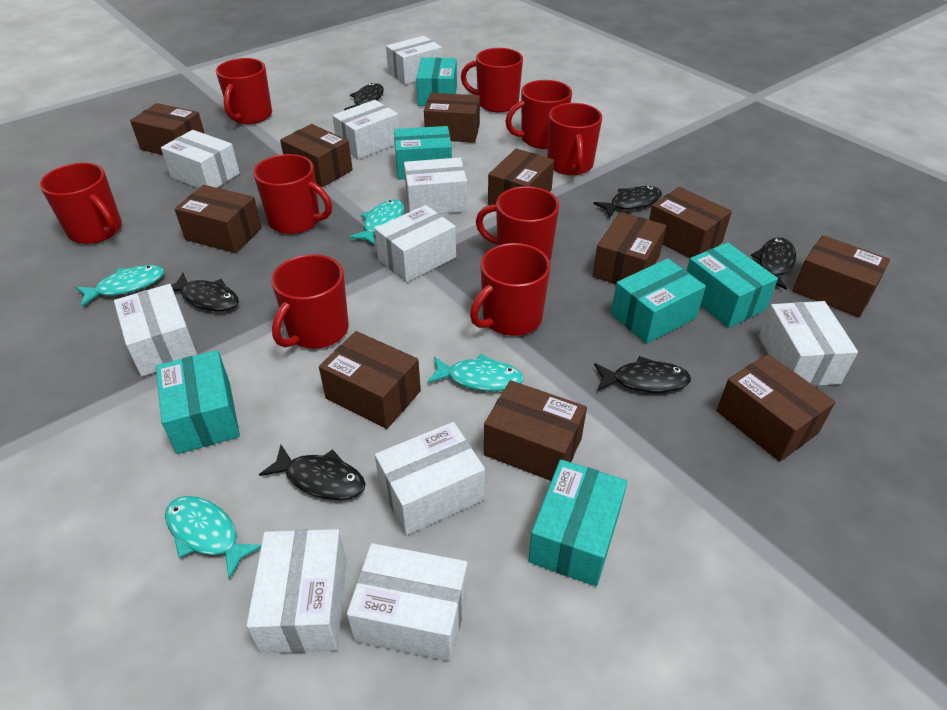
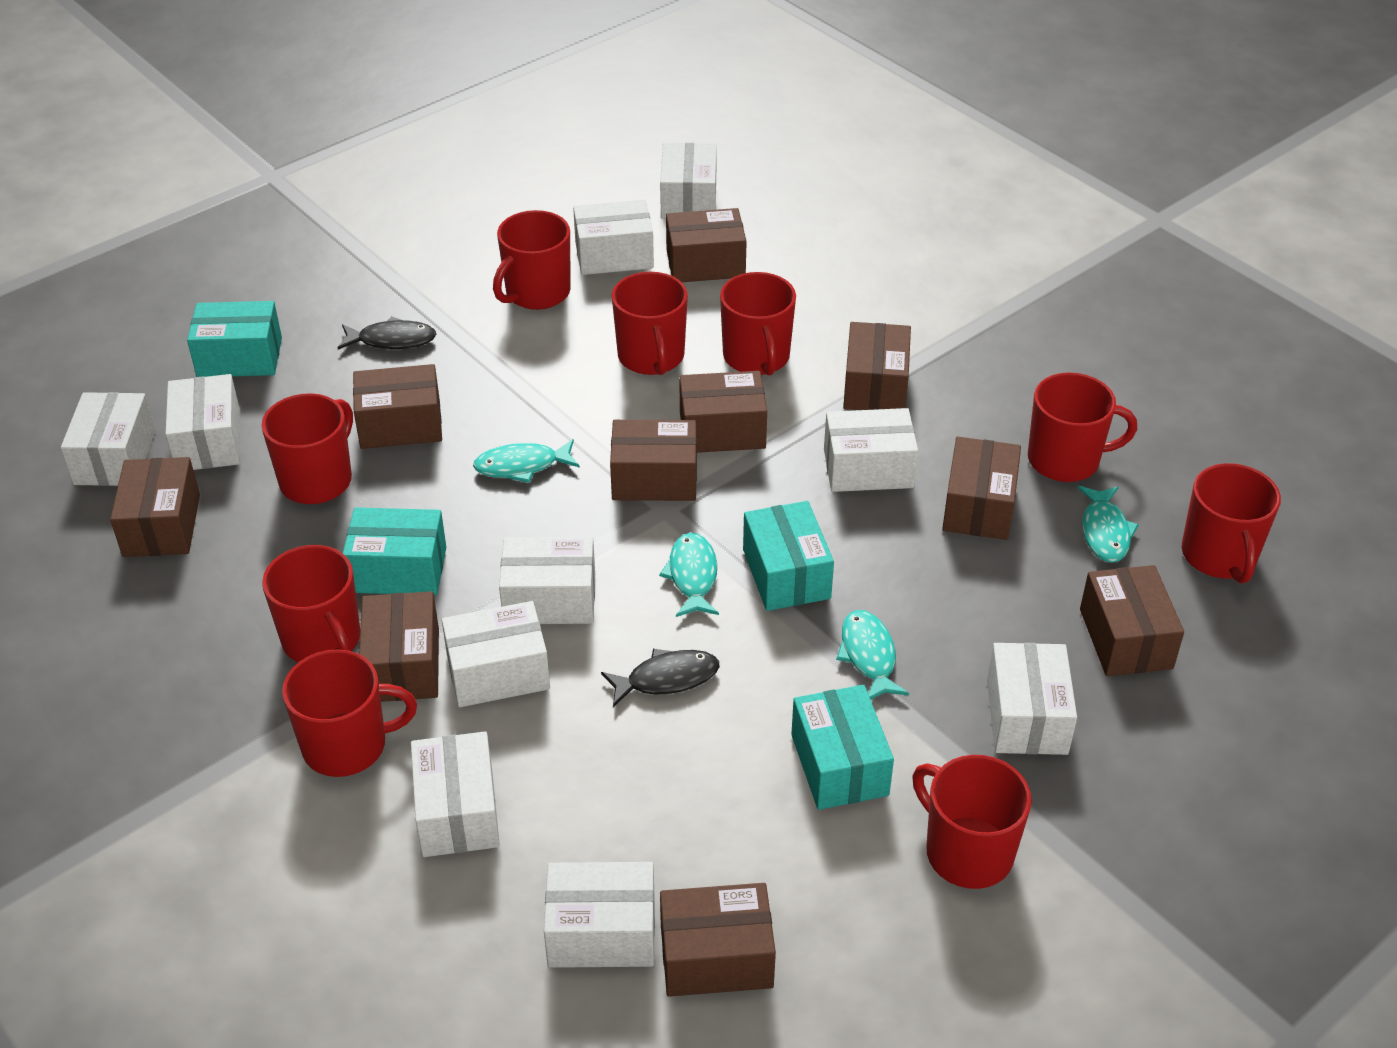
black fish: 6 -> 2
brown box: 11 -> 10
turquoise box: 6 -> 4

